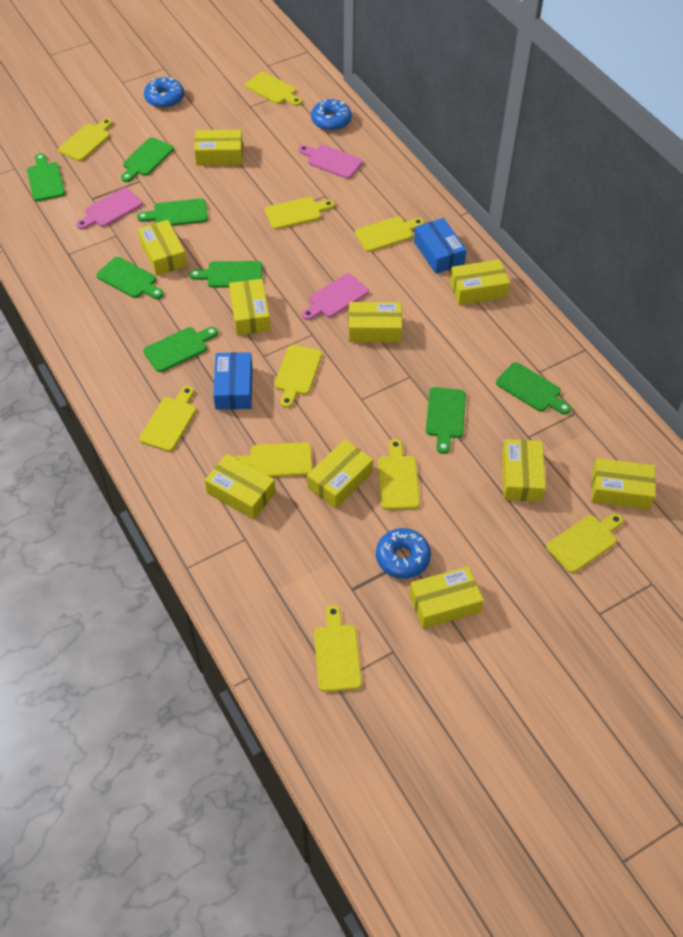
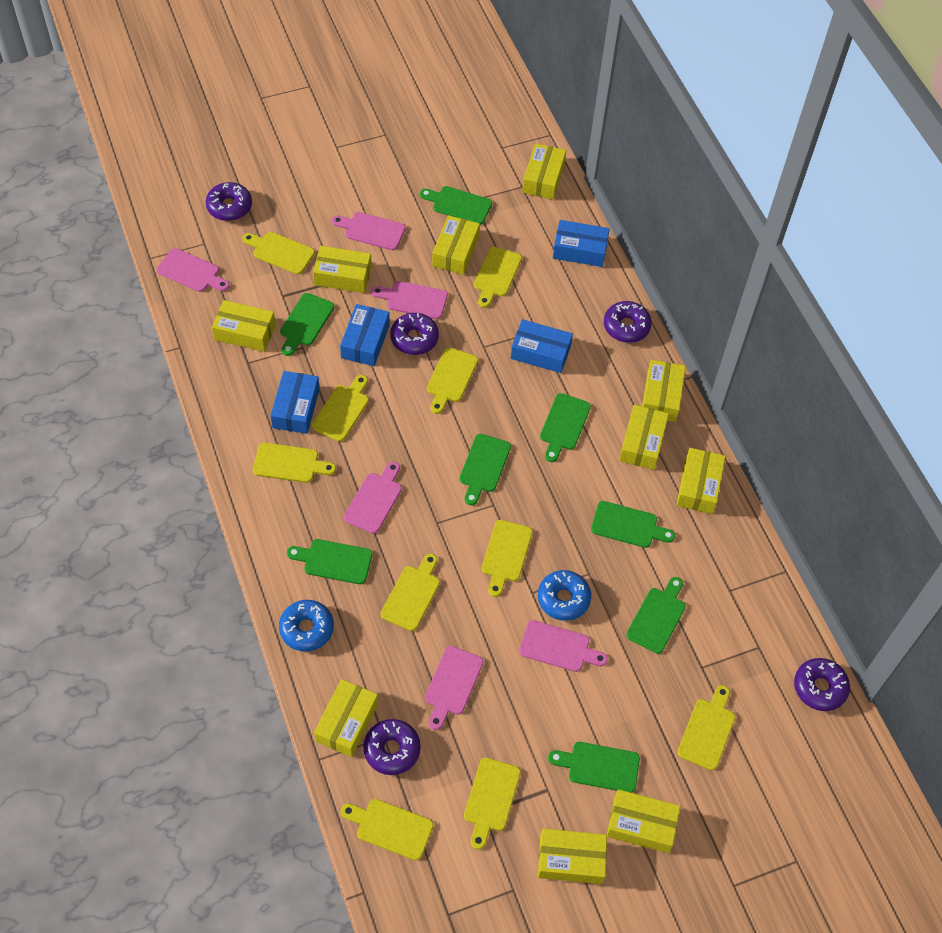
blue box: 2 -> 4
blue donut: 3 -> 2
pink cutting board: 3 -> 6
purple donut: 0 -> 5

